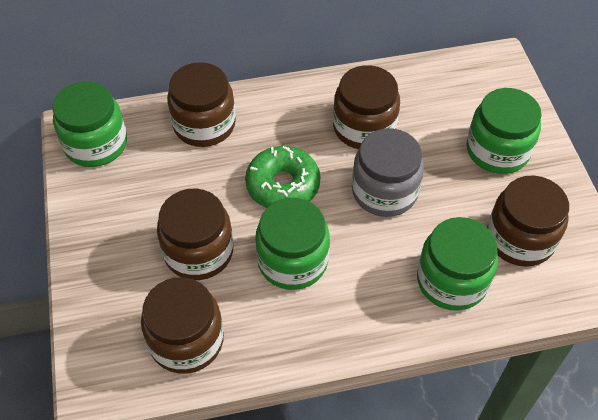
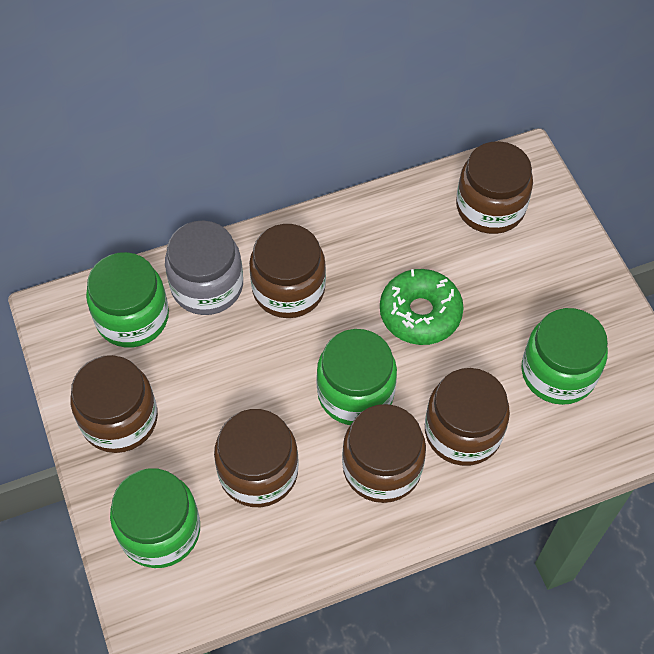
brown jar: 5 -> 6

